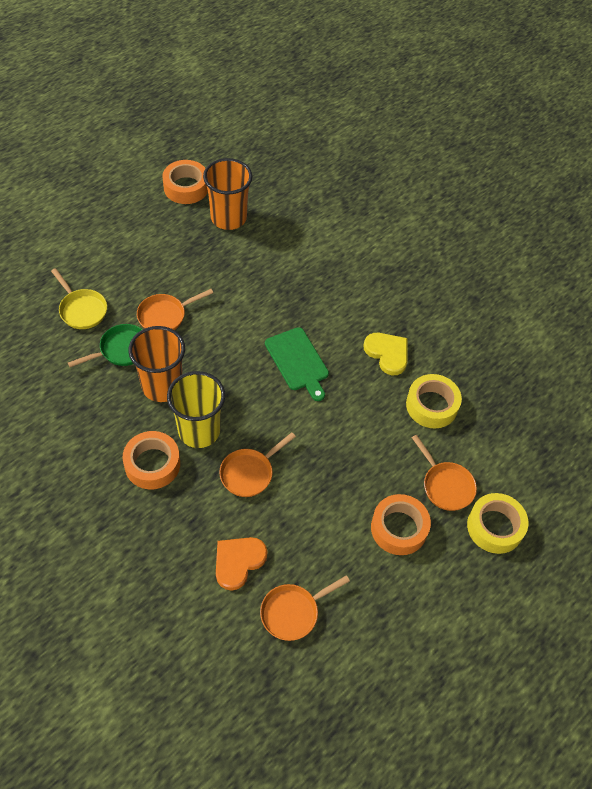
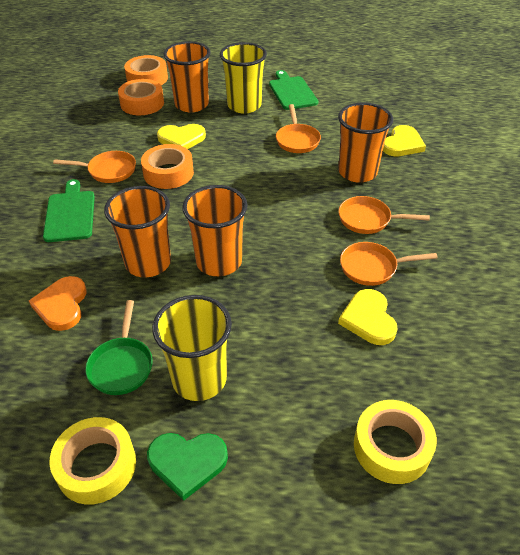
green cutting board: 1 -> 2
green heart: 0 -> 1
orange cup: 2 -> 4
yellow cup: 1 -> 2
yellow heart: 1 -> 3
yellow pan: 1 -> 0

